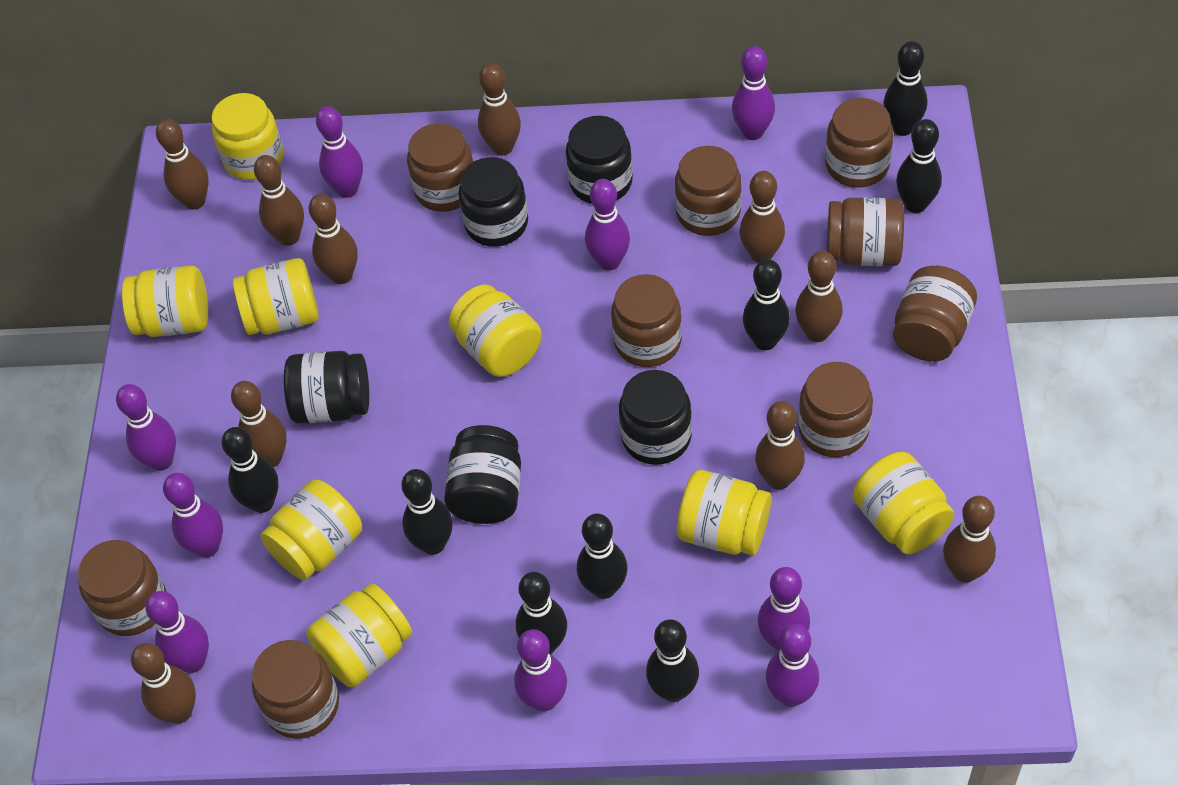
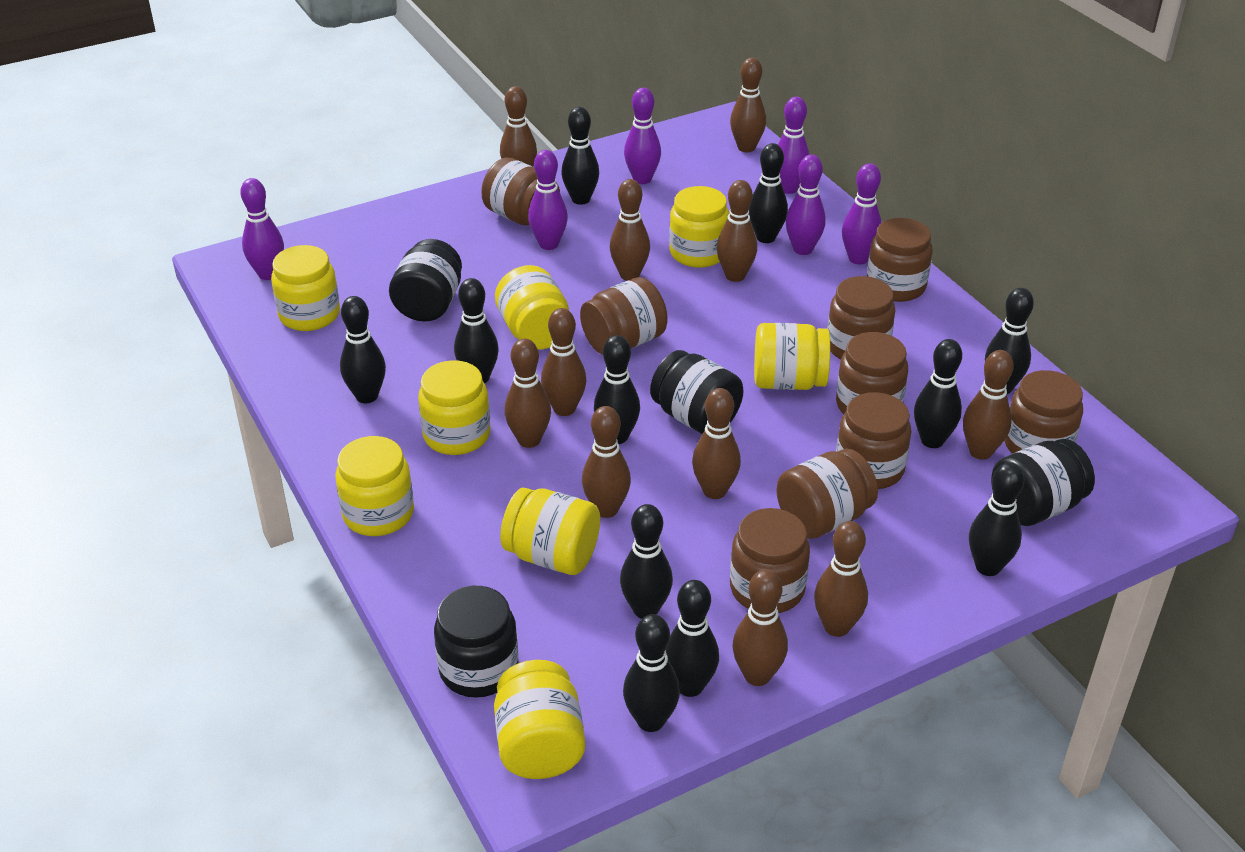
black bowling pin: 8 -> 11
black jar: 5 -> 4
brown bowling pin: 10 -> 11
purple bowling pin: 9 -> 6

